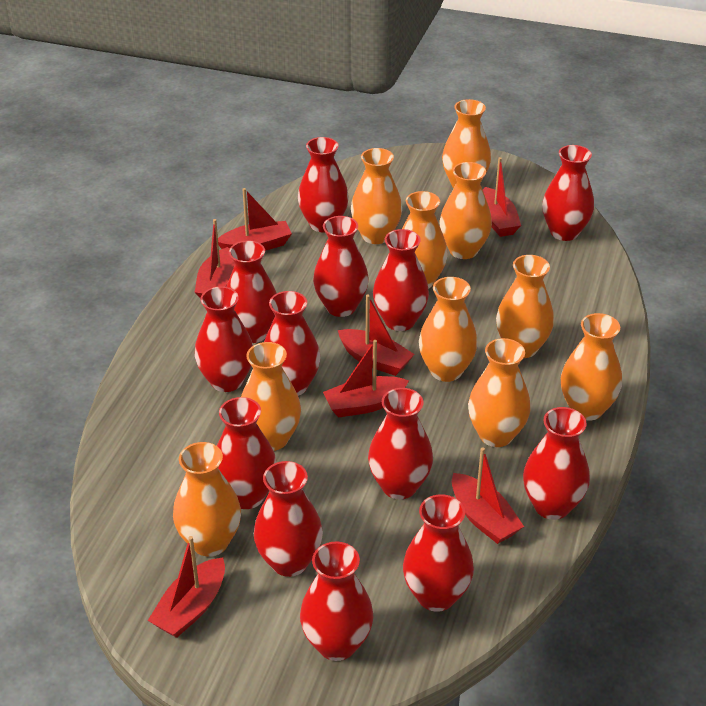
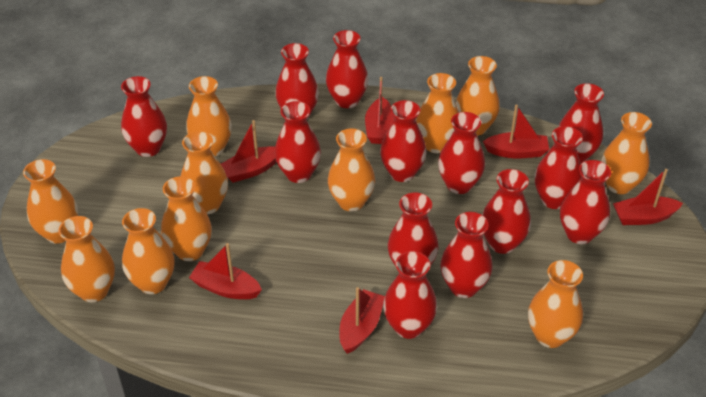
orange vase: 10 -> 11
red boat: 7 -> 6

